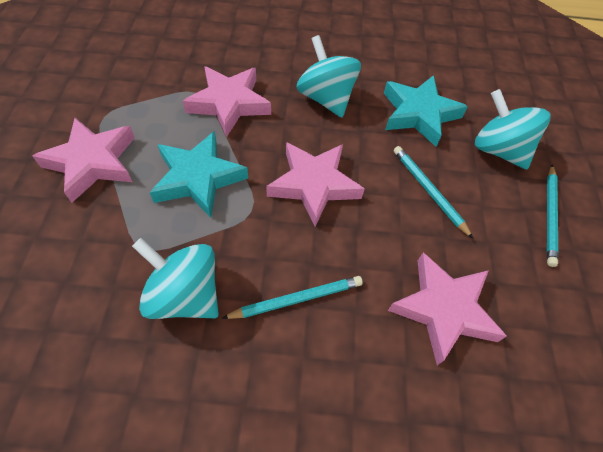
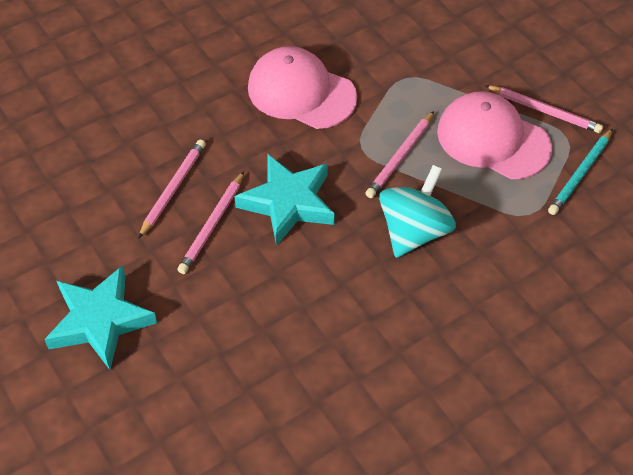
pink cap: 0 -> 2
pink pencil: 0 -> 4
pink star: 4 -> 0
turquoise pencil: 3 -> 1
turquoise spinning top: 3 -> 1

